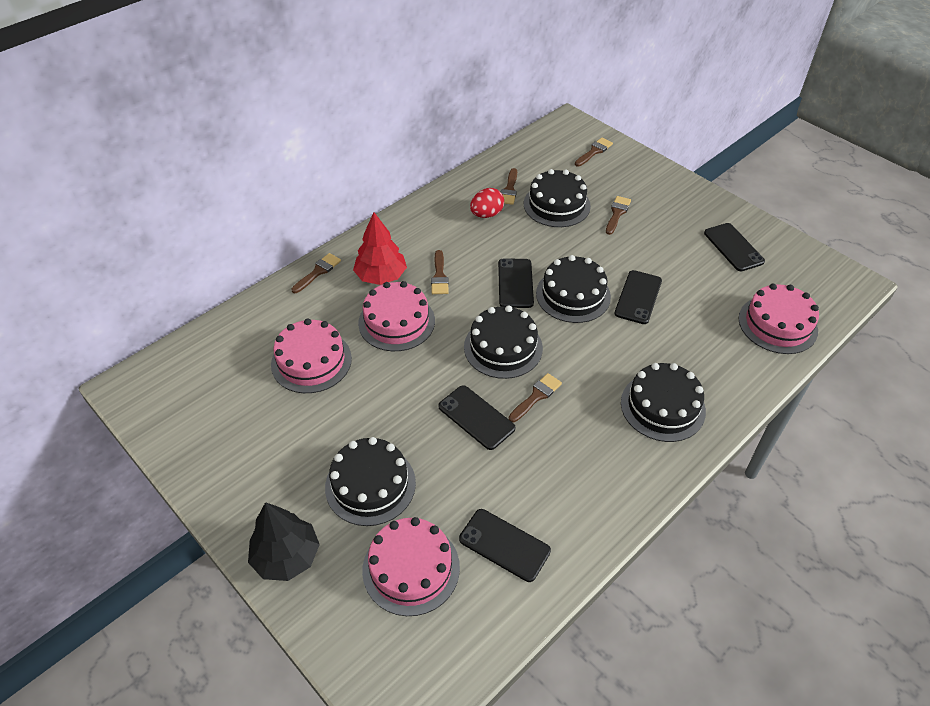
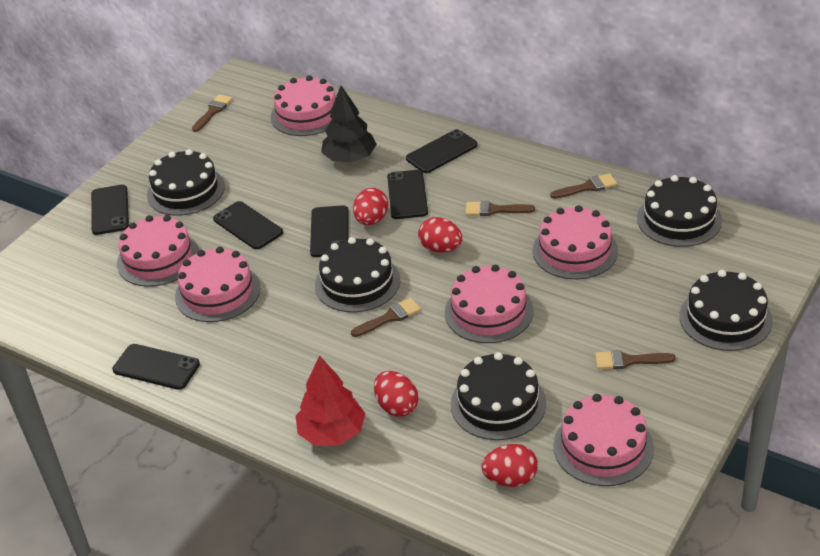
black phone: 5 -> 6
brown brush: 6 -> 5
pink cake: 4 -> 6
red egg: 1 -> 4

